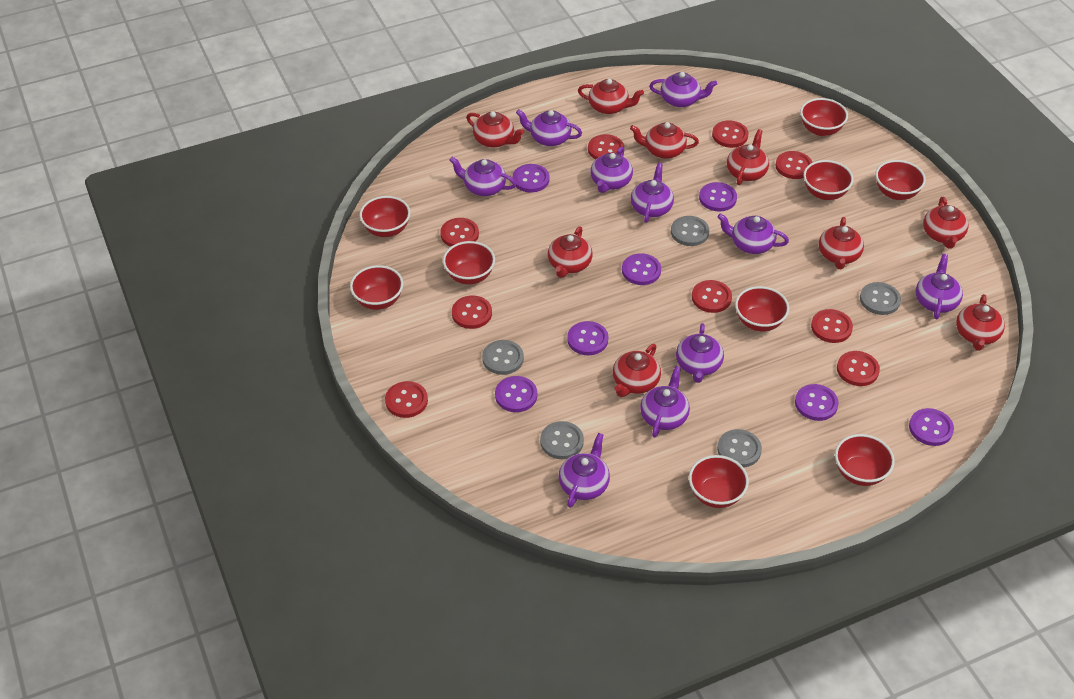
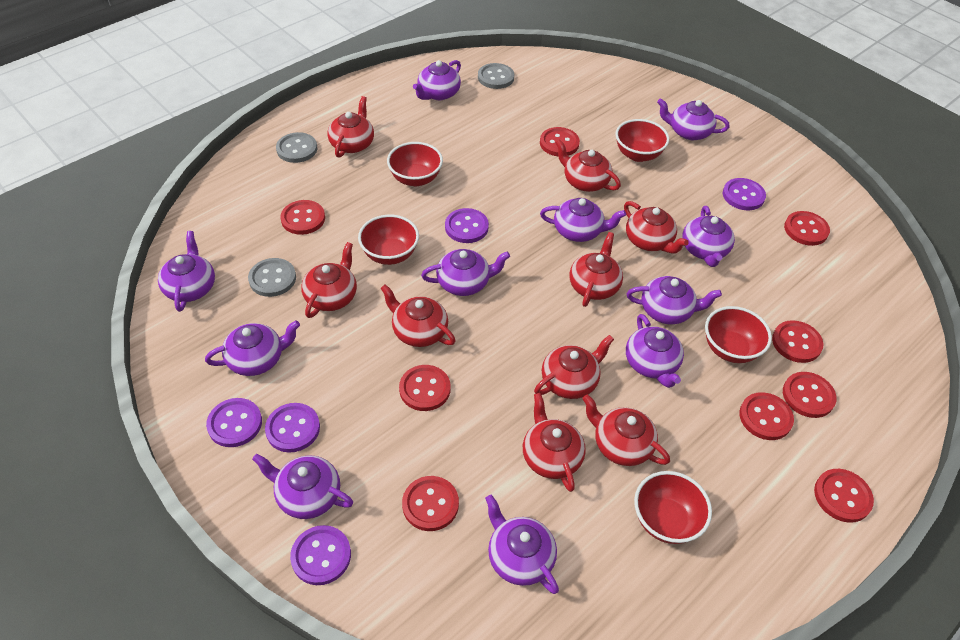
grey button: 5 -> 3
purple button: 7 -> 5
purple teapot: 10 -> 11
red bowl: 9 -> 5

